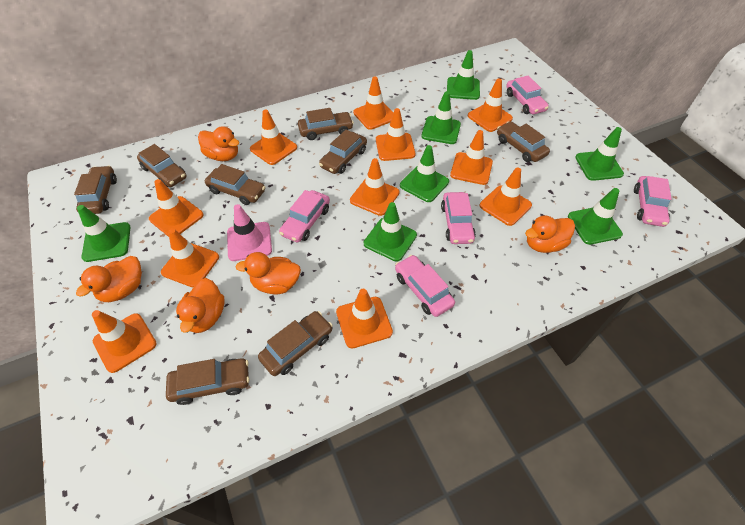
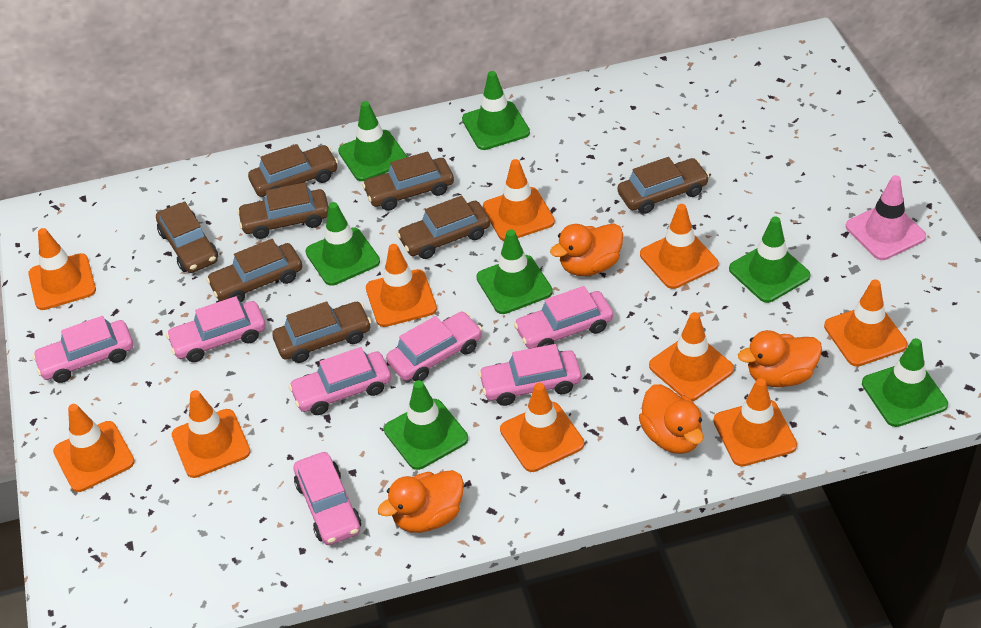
orange duck: 5 -> 4
orange traffic cone: 11 -> 10
pink car: 5 -> 7

